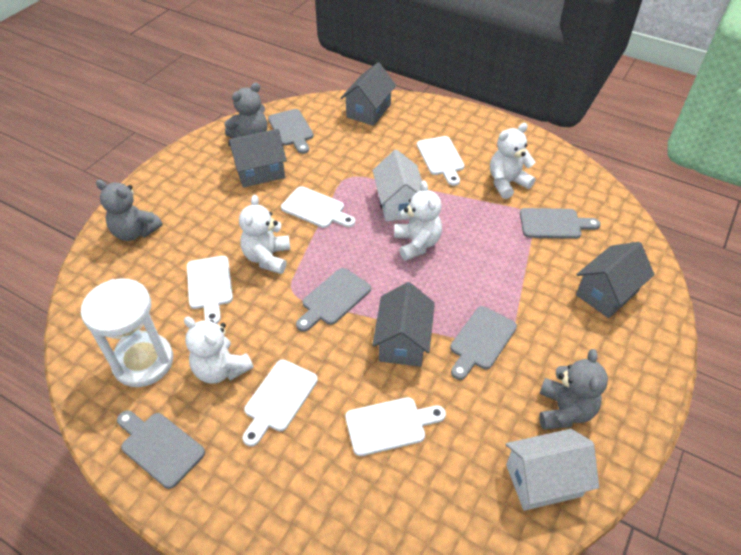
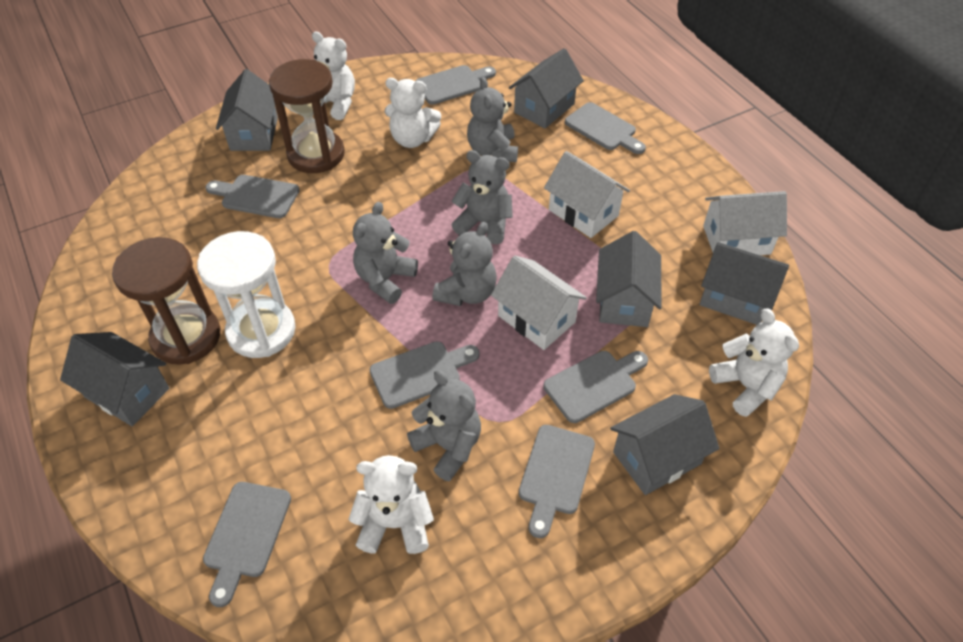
brown hourglass: 0 -> 2
grey cutting board: 5 -> 7
grey house: 4 -> 6
grey teddy bear: 3 -> 5
white cutting board: 5 -> 0
white house: 2 -> 3

